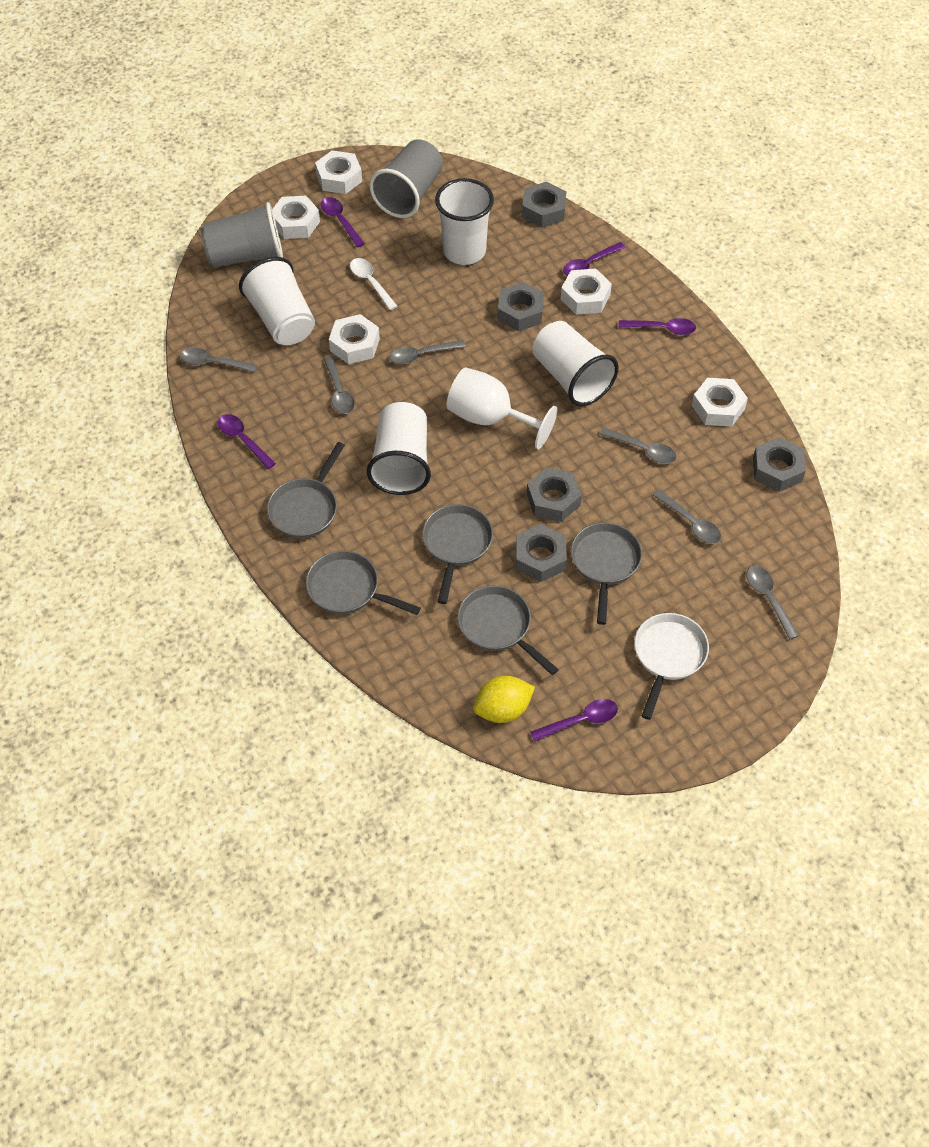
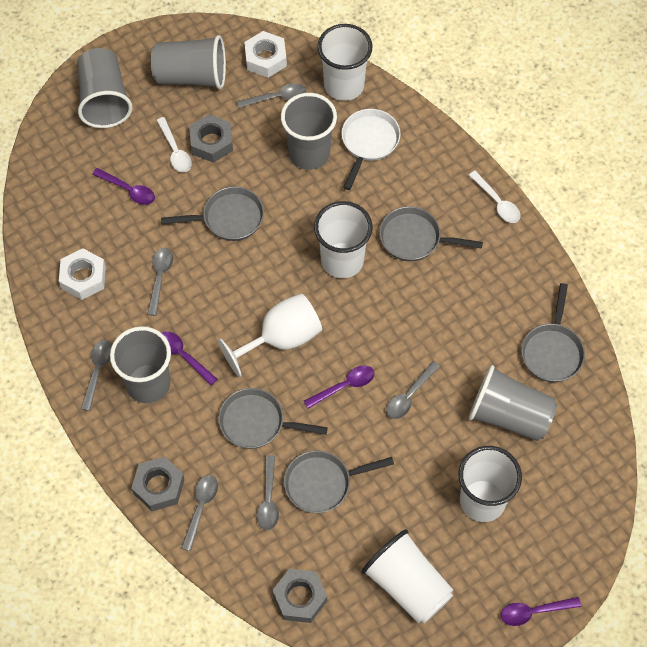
grey cup: 2 -> 5
grey nut: 5 -> 3
purple spoon: 5 -> 4
white nut: 5 -> 2
white spoon: 1 -> 2
yellow lemon: 1 -> 0

